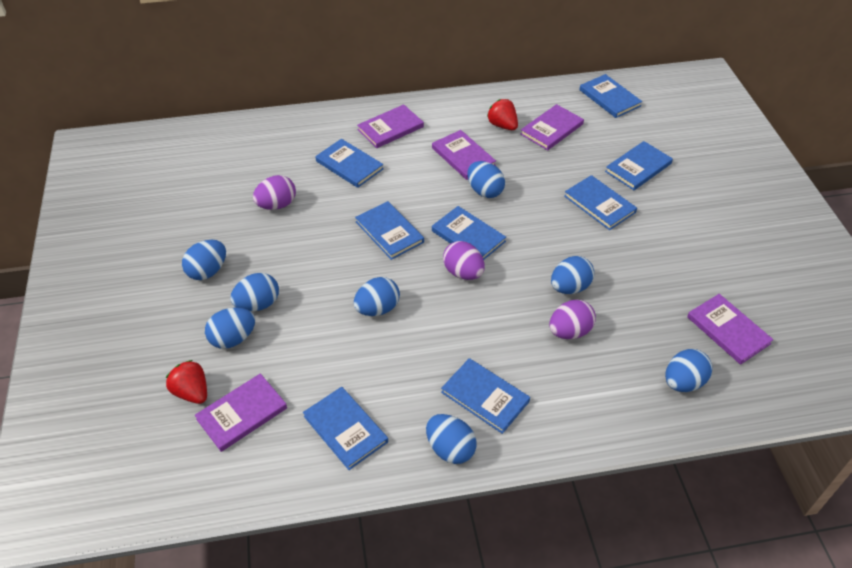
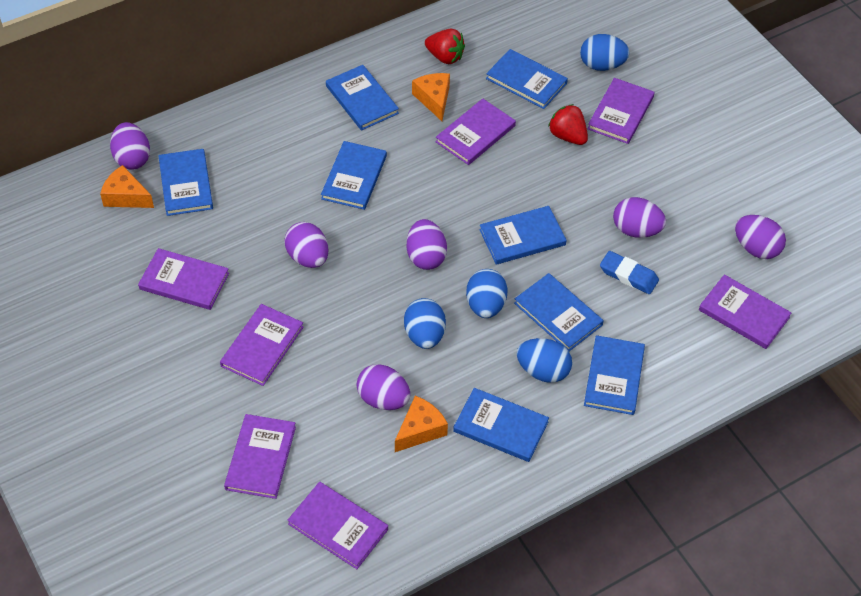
blue egg: 8 -> 4
blue eraser: 0 -> 1
orange cheese: 0 -> 3
purple book: 5 -> 7
purple egg: 3 -> 6

